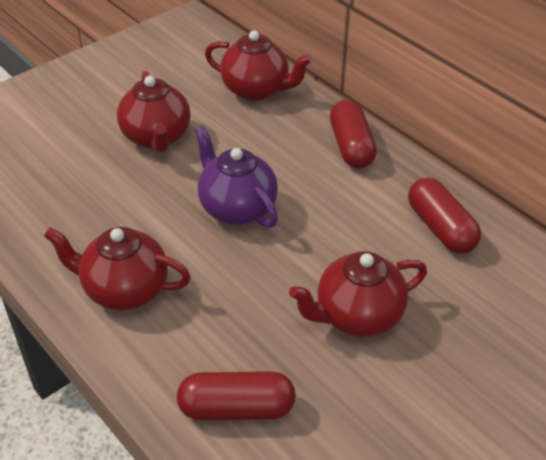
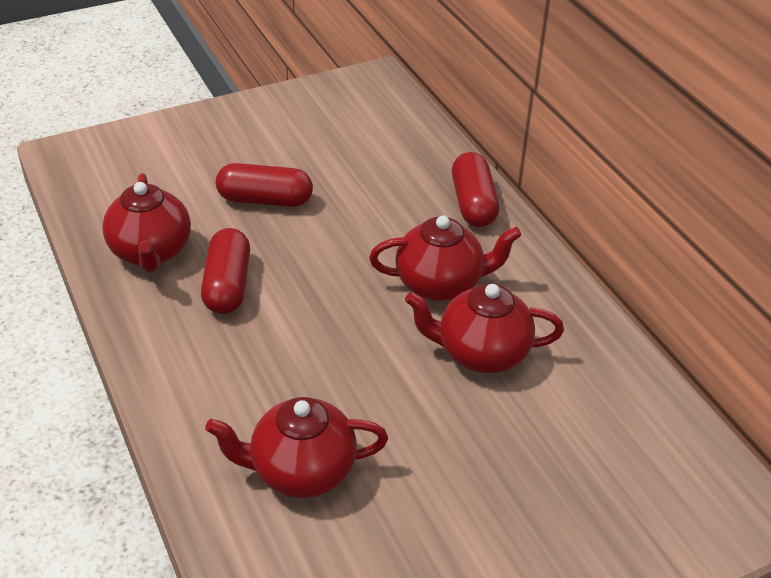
purple teapot: 1 -> 0

